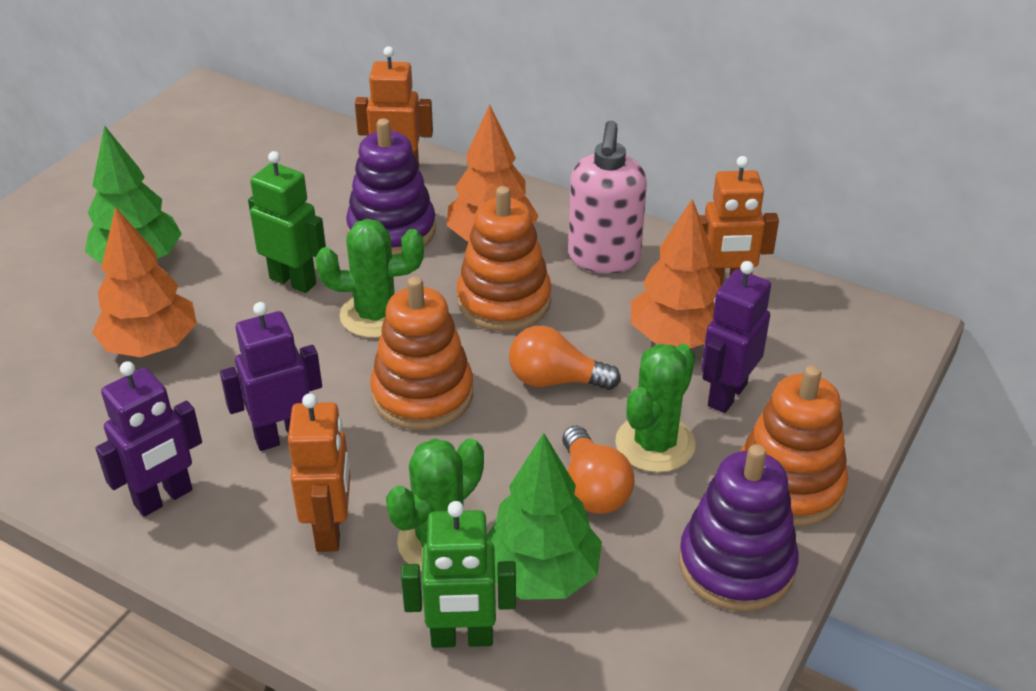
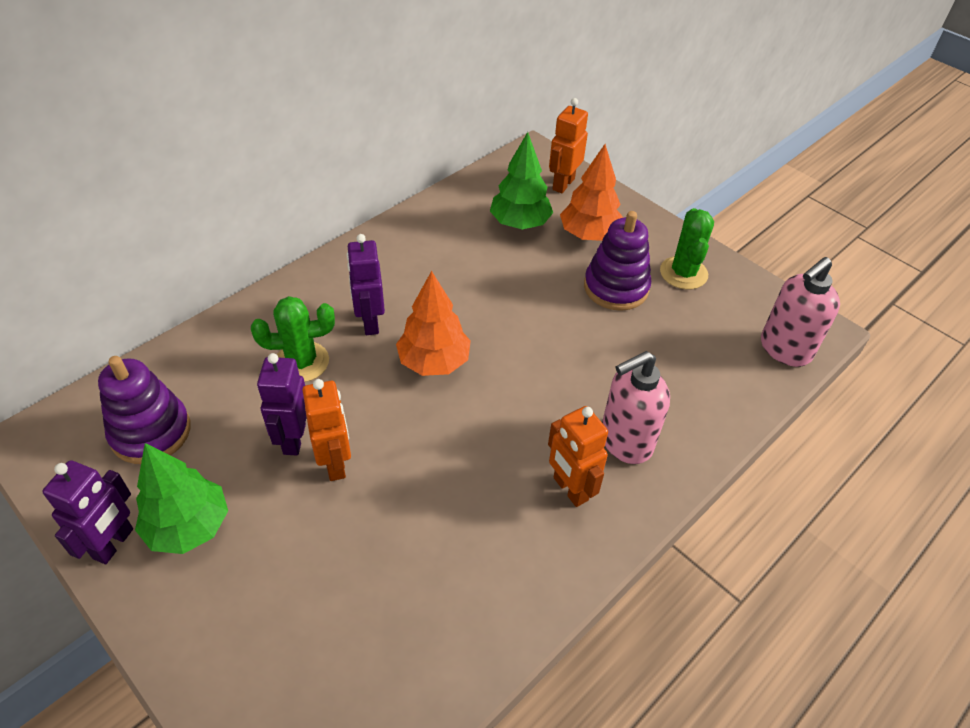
green cactus: 3 -> 2
green robot: 2 -> 0
orange light bulb: 2 -> 0
orange stacking toy: 3 -> 0
orange tree: 3 -> 2
pink soap dispenser: 1 -> 2

